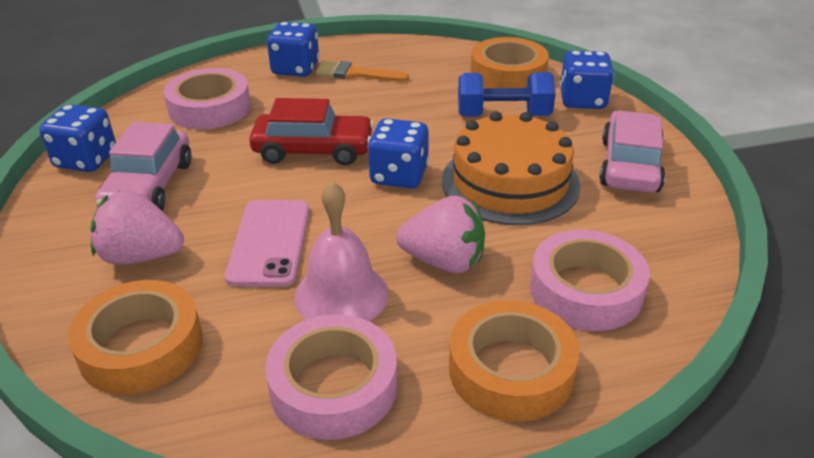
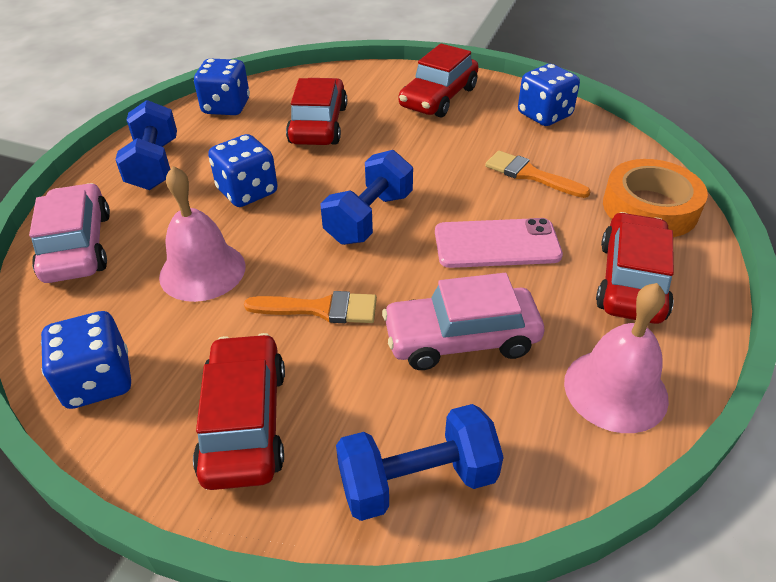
blue dumbbell: 1 -> 3
orange brush: 1 -> 2
orange cake: 1 -> 0
orange tape: 3 -> 1
pink bell: 1 -> 2
pink strawberry: 2 -> 0
pink tape: 3 -> 0
red car: 1 -> 4

